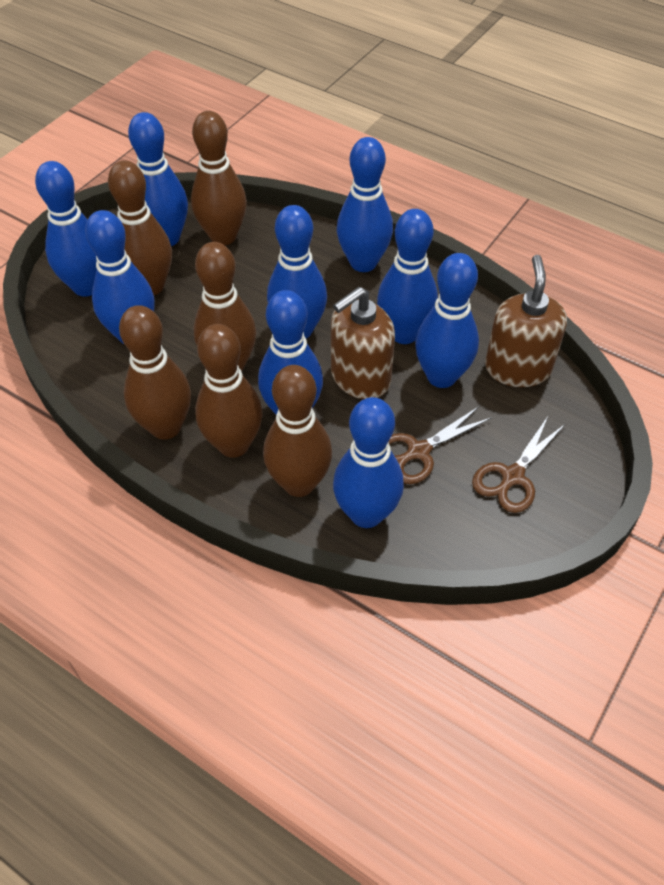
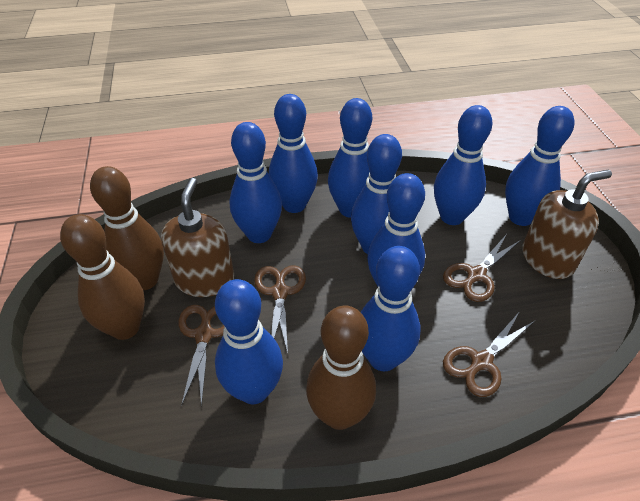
brown bowling pin: 6 -> 3
brown scissors: 2 -> 4

